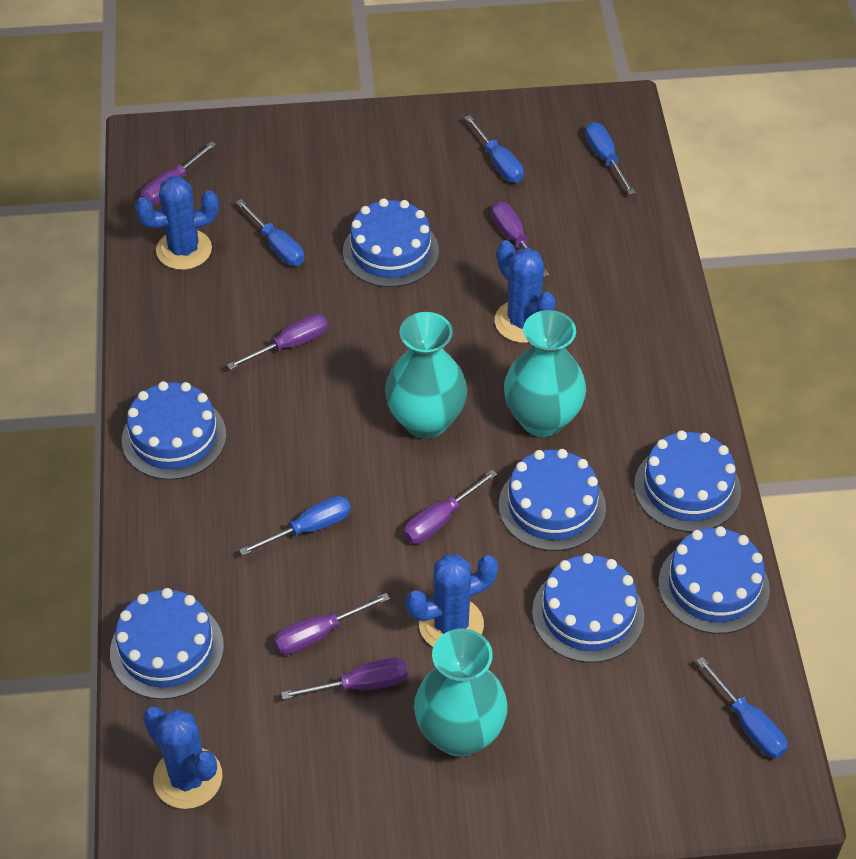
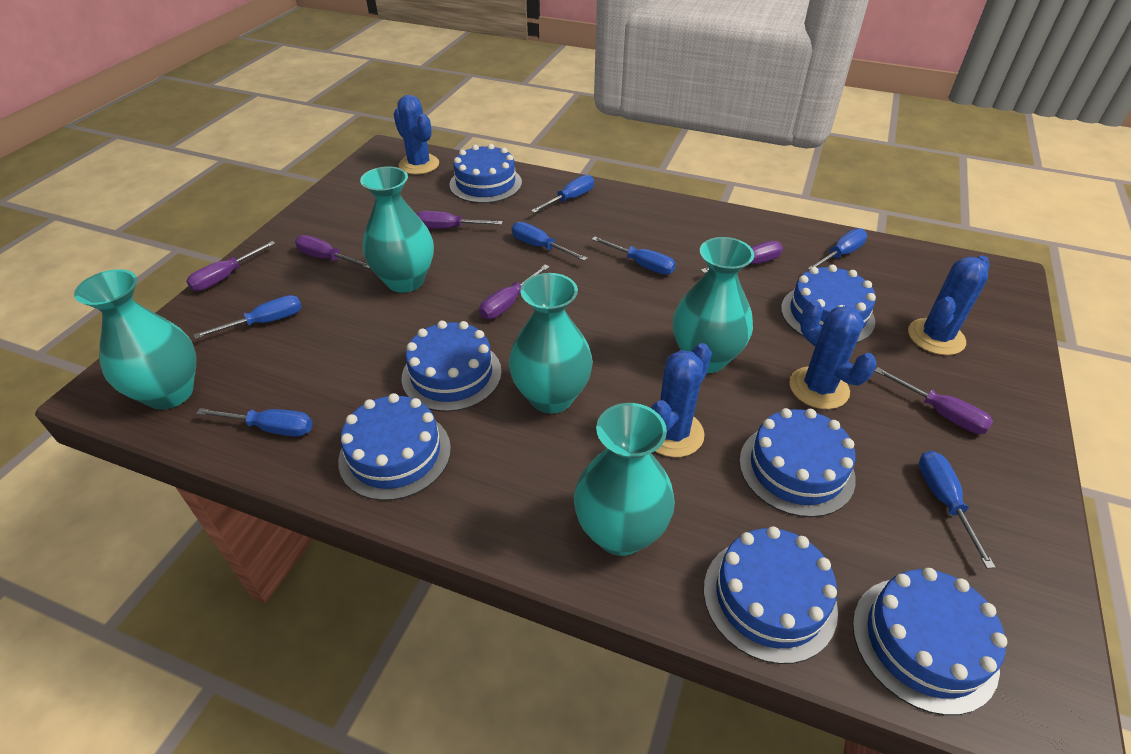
blue screwdriver: 5 -> 7
turquoise vase: 3 -> 5

